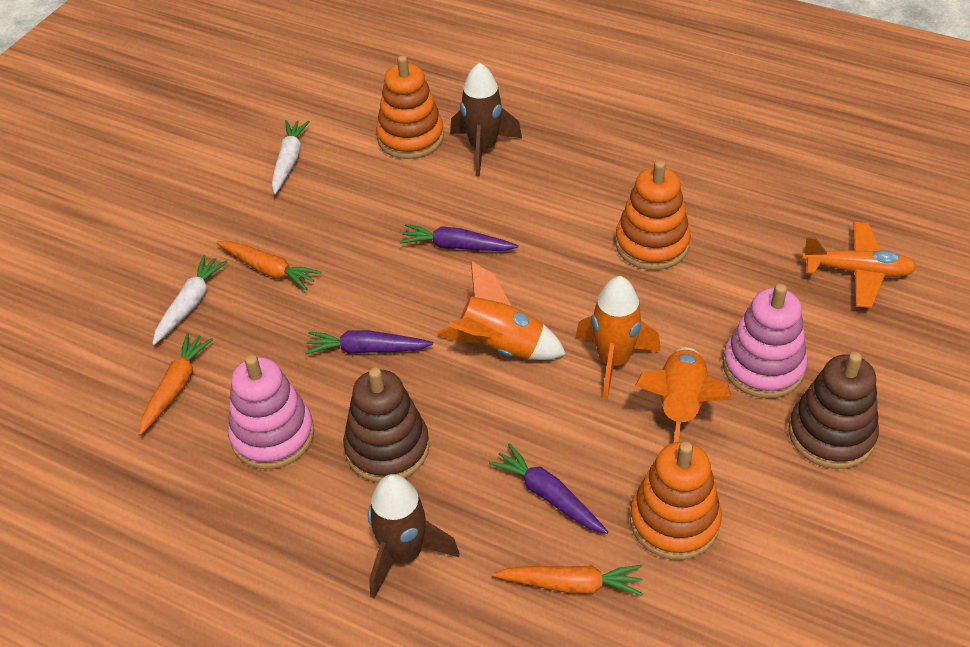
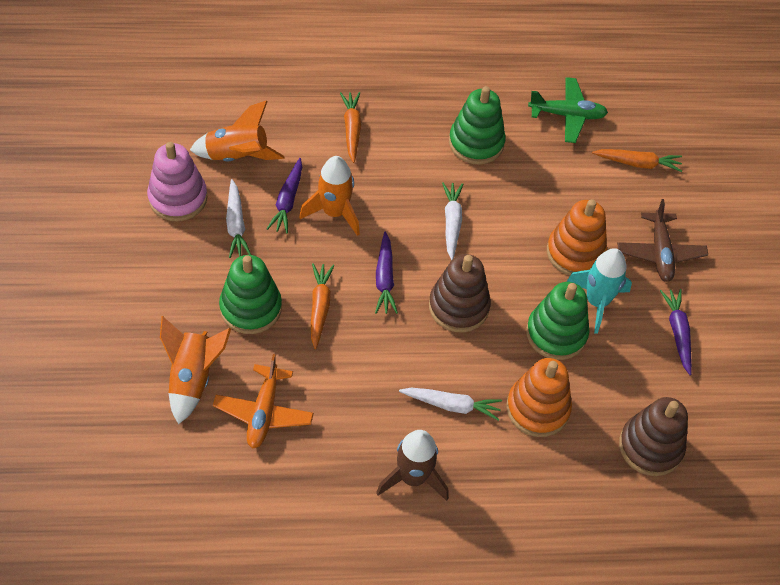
brown plane: 0 -> 1
brown rocket: 2 -> 1
green plane: 0 -> 1
green stacking toy: 0 -> 3
orange stacking toy: 3 -> 2
pink stacking toy: 2 -> 1
turquoise rocket: 0 -> 1
white carrot: 2 -> 3

